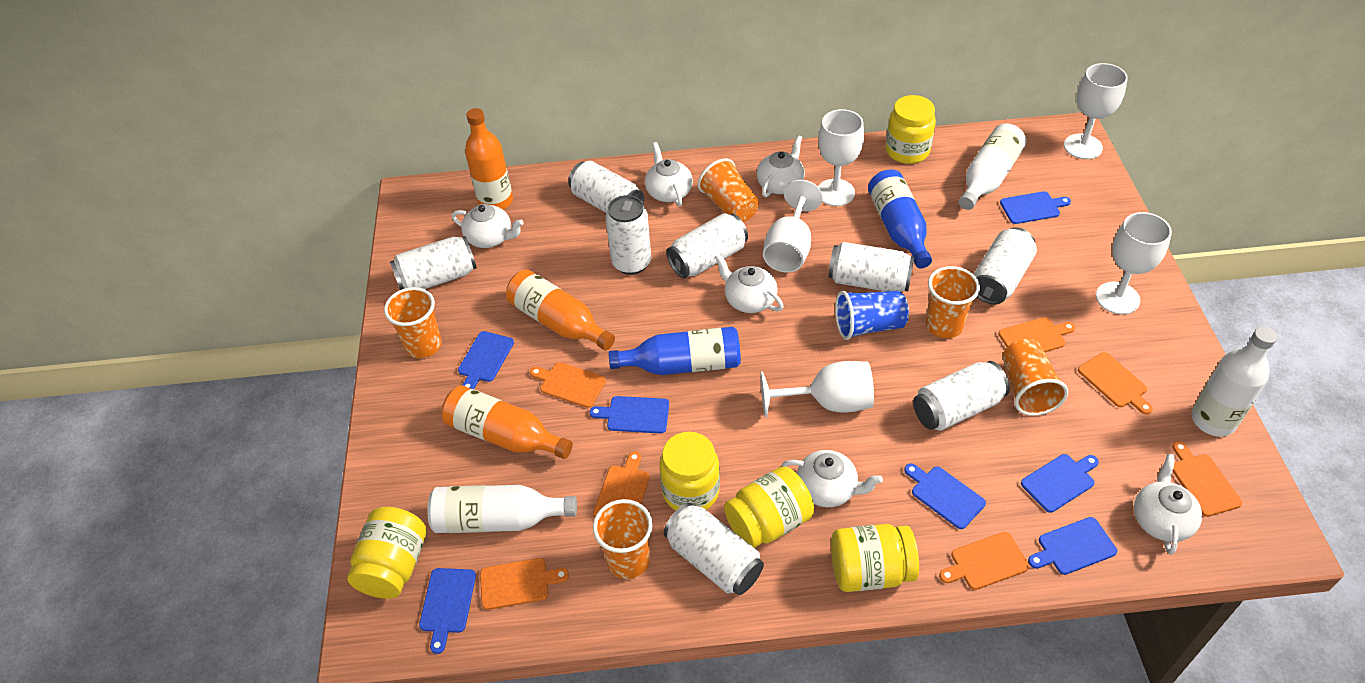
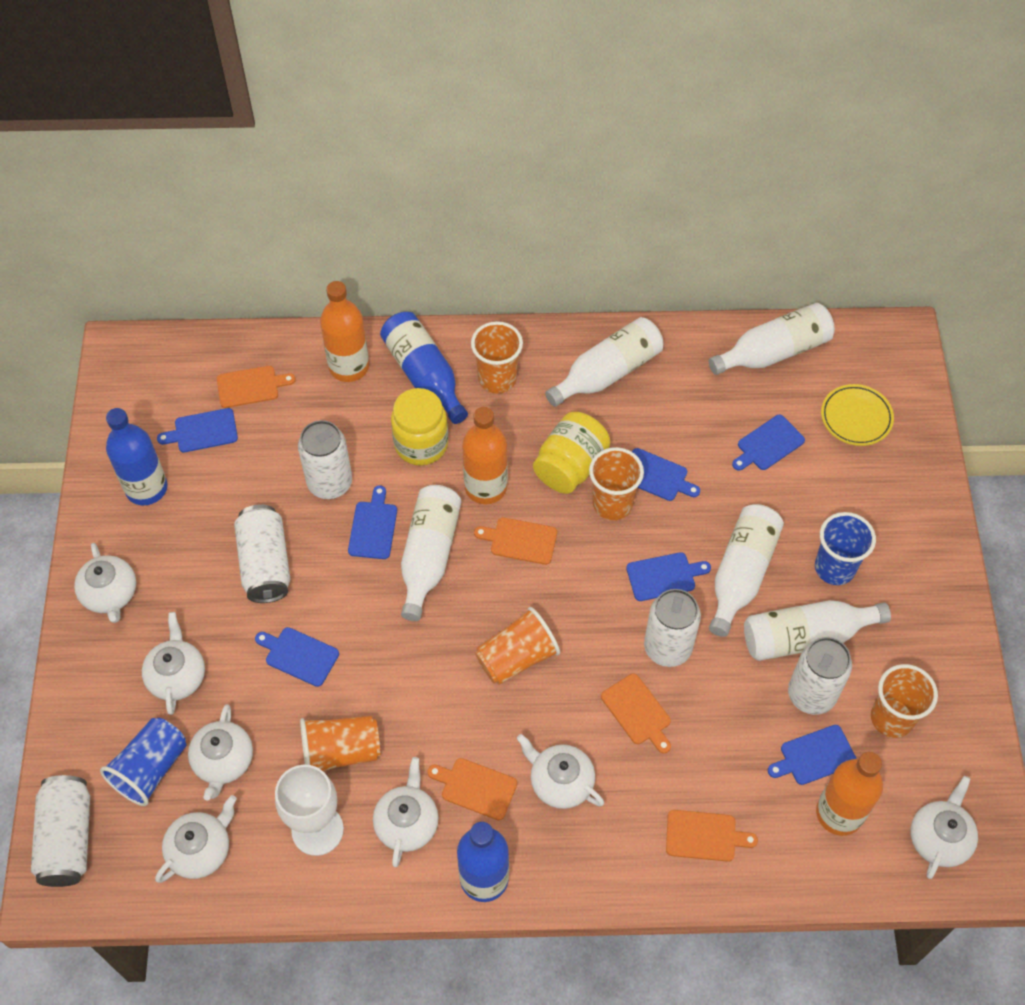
blue bottle: 2 -> 3
blue cup: 1 -> 2
orange cutting board: 7 -> 5
white bottle: 3 -> 5
white can: 8 -> 5
white goblet: 5 -> 1
white teapot: 6 -> 7
yellow jar: 5 -> 2
yellow plate: 0 -> 1

